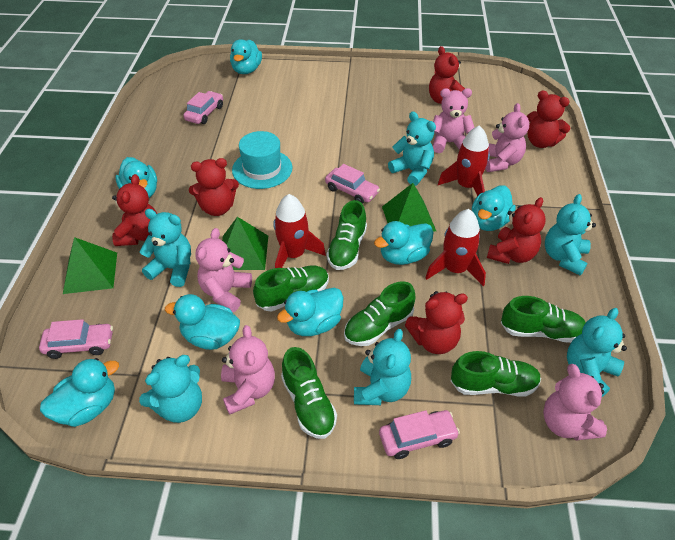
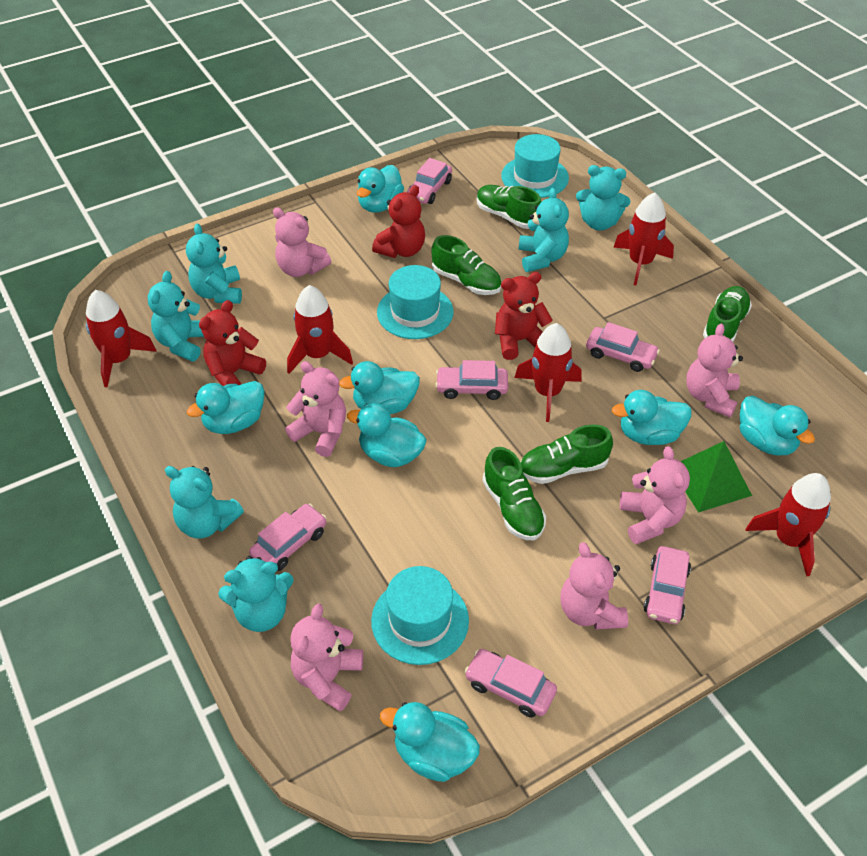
green pyramid: 3 -> 1
green shoe: 6 -> 5
pink car: 4 -> 6
pink teddy bear: 5 -> 6
red rocket: 3 -> 5
red teddy bear: 6 -> 3
turquoise hat: 1 -> 3

